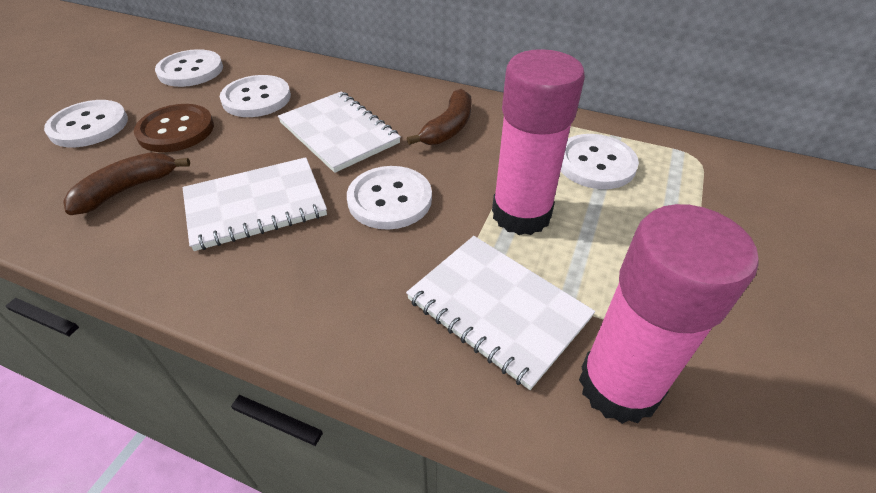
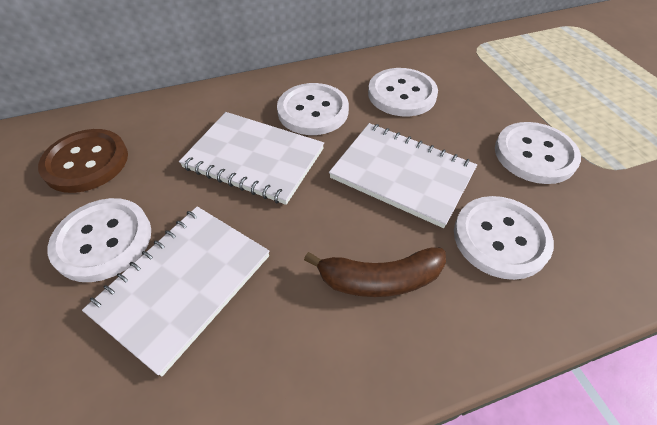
brown banana: 2 -> 1
pink glue stick: 2 -> 0

